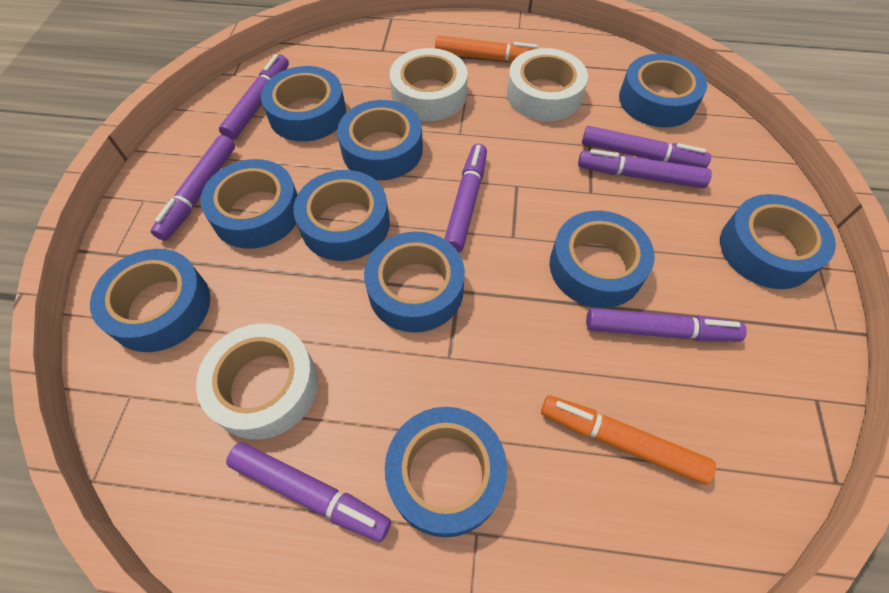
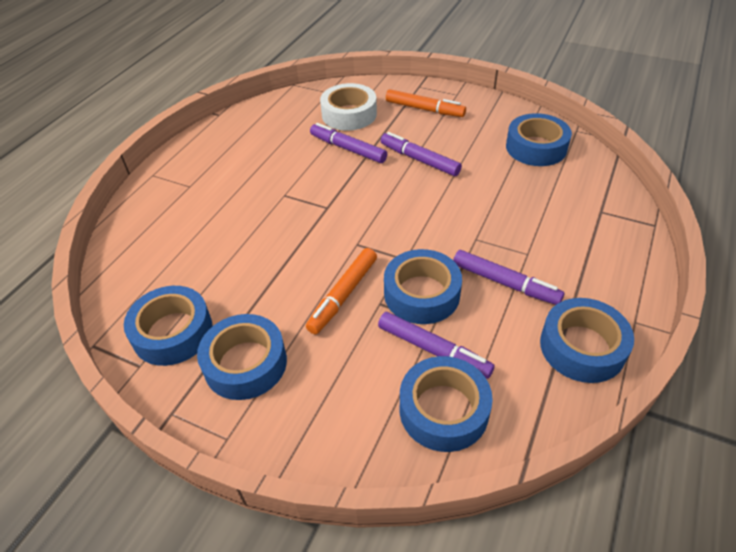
blue tape: 10 -> 6
purple marker: 7 -> 4
white tape: 3 -> 1

